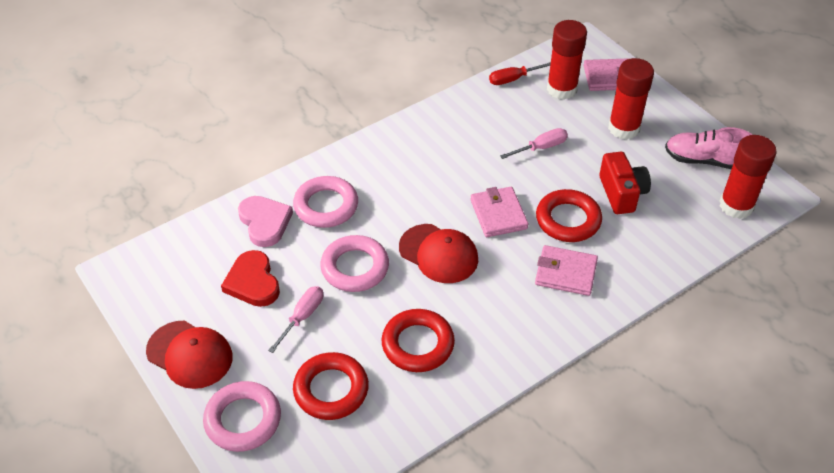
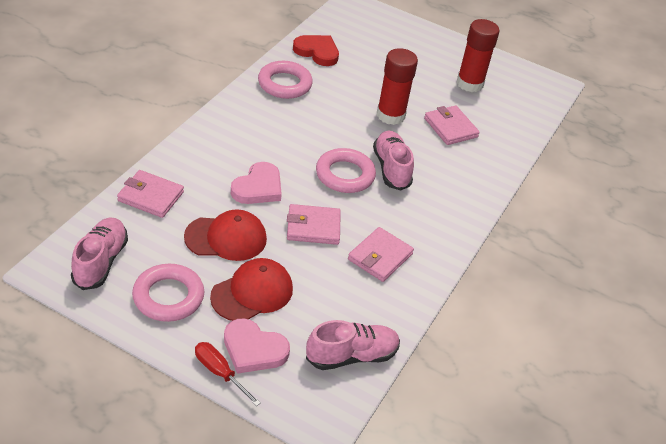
pink heart: 1 -> 2
pink screwdriver: 2 -> 0
pink shoe: 1 -> 3
pink wallet: 3 -> 4
red camera: 1 -> 0
red glue stick: 3 -> 2
red ring: 3 -> 0

